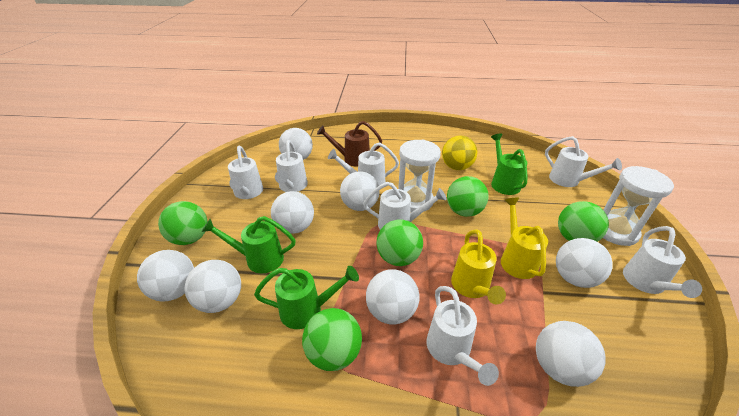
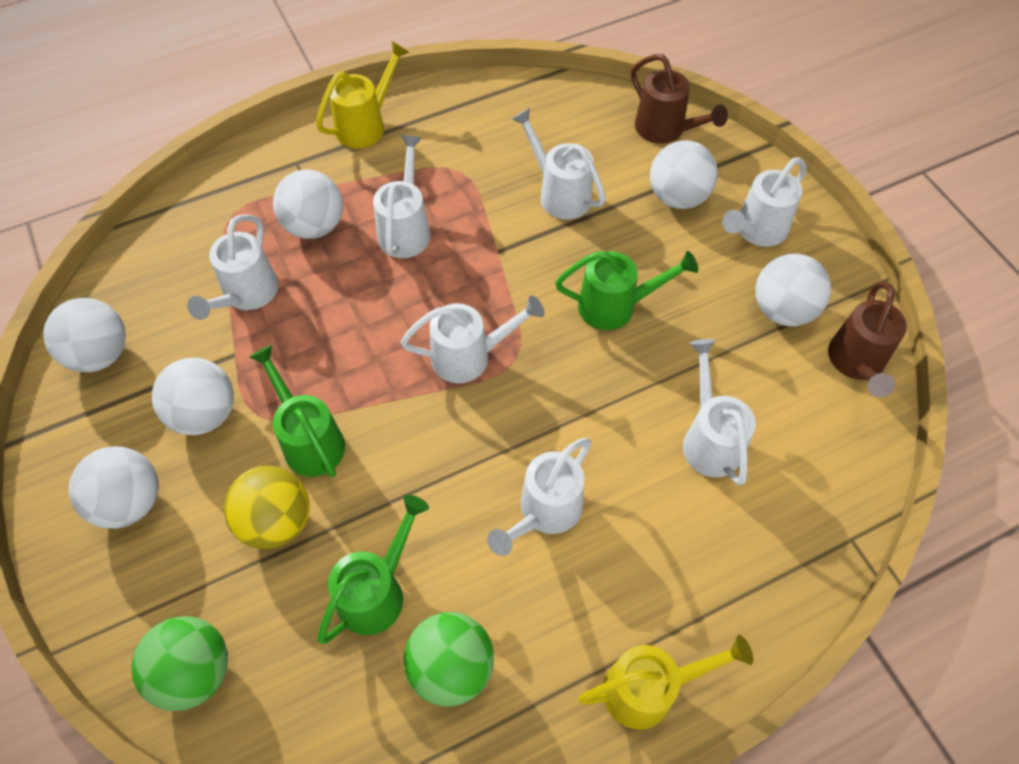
brown watering can: 1 -> 2
green ball: 5 -> 2
white ball: 8 -> 6
white hourglass: 2 -> 0

